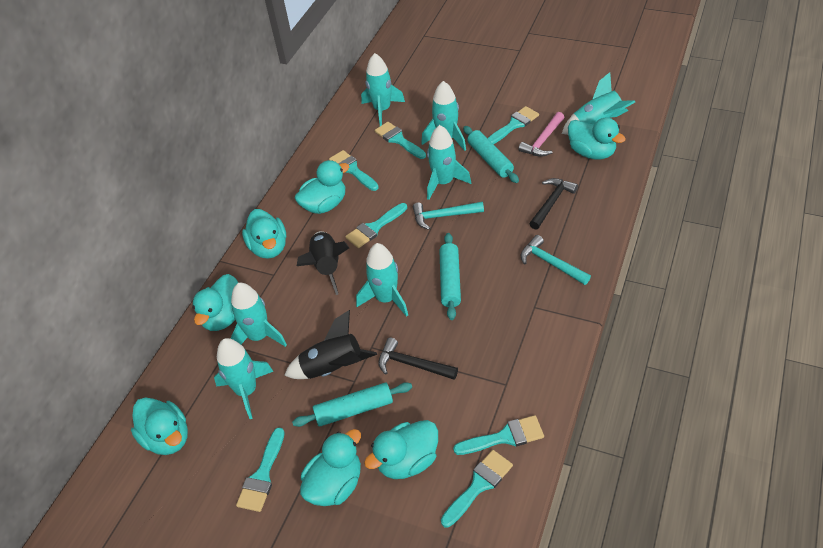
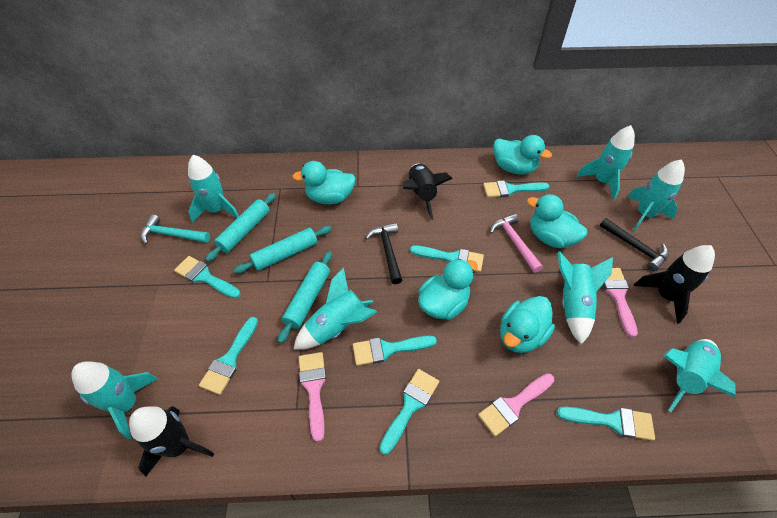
black rocket: 2 -> 3
pink brush: 0 -> 3
turquoise duck: 7 -> 5
turquoise hammer: 2 -> 1

